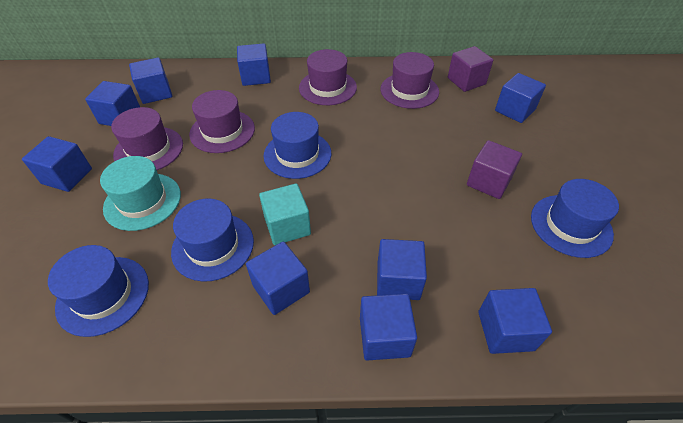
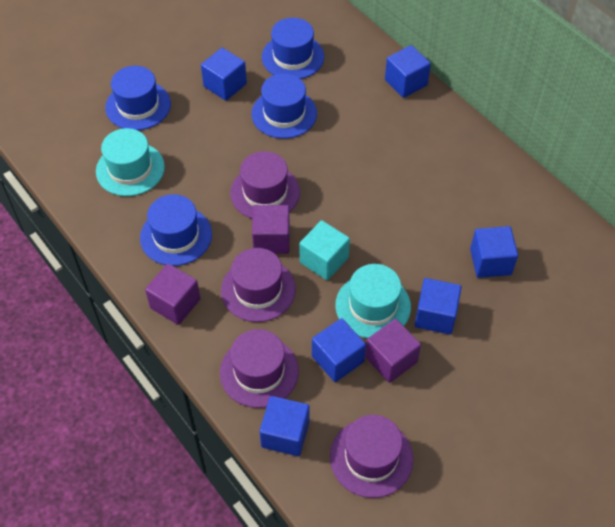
blue cube: 9 -> 6
purple cube: 2 -> 3
turquoise hat: 1 -> 2

